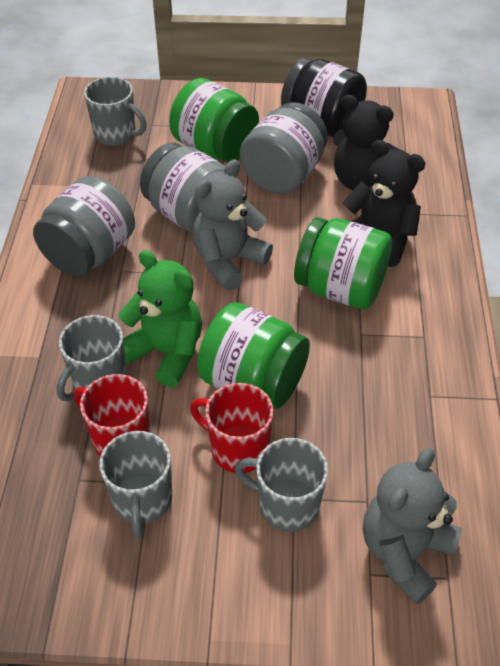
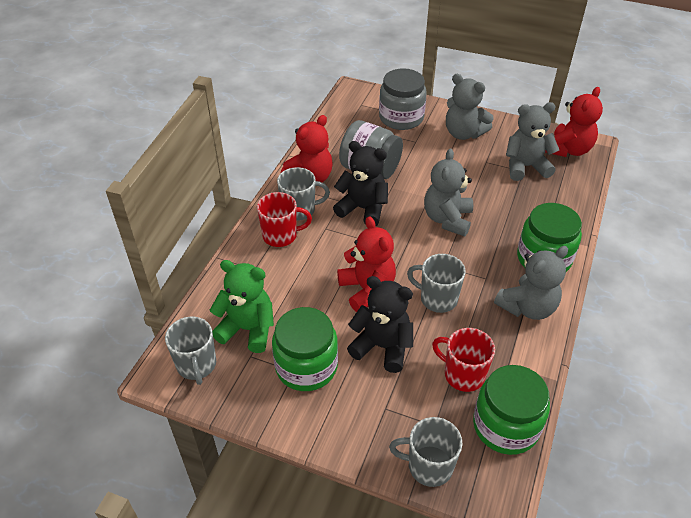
black jar: 1 -> 0
grey jar: 3 -> 2
grey teddy bear: 2 -> 4
red teddy bear: 0 -> 3

